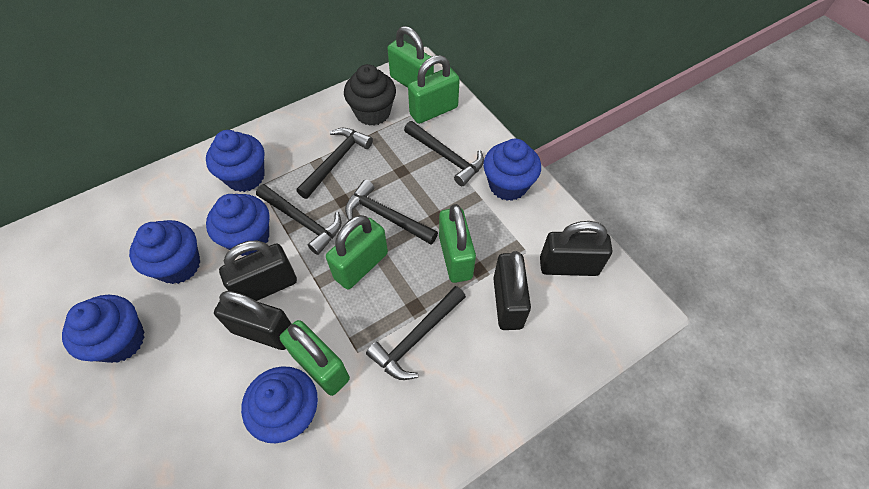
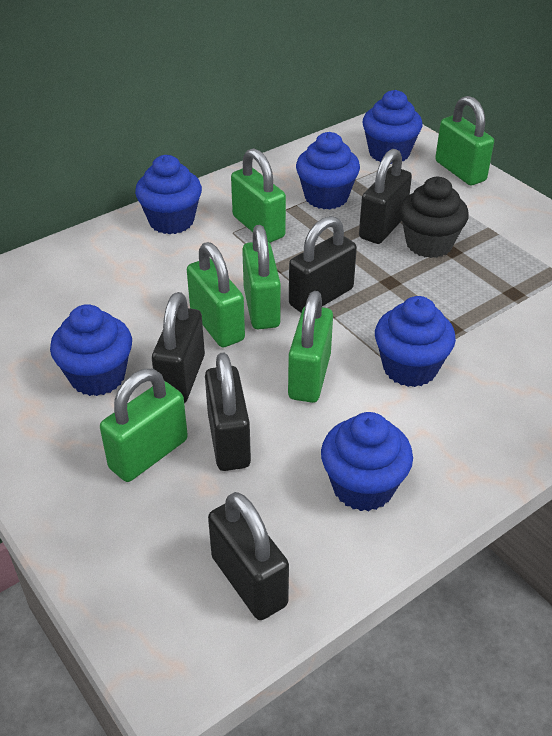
black hammer: 5 -> 0
black padlock: 4 -> 5
green padlock: 5 -> 6

